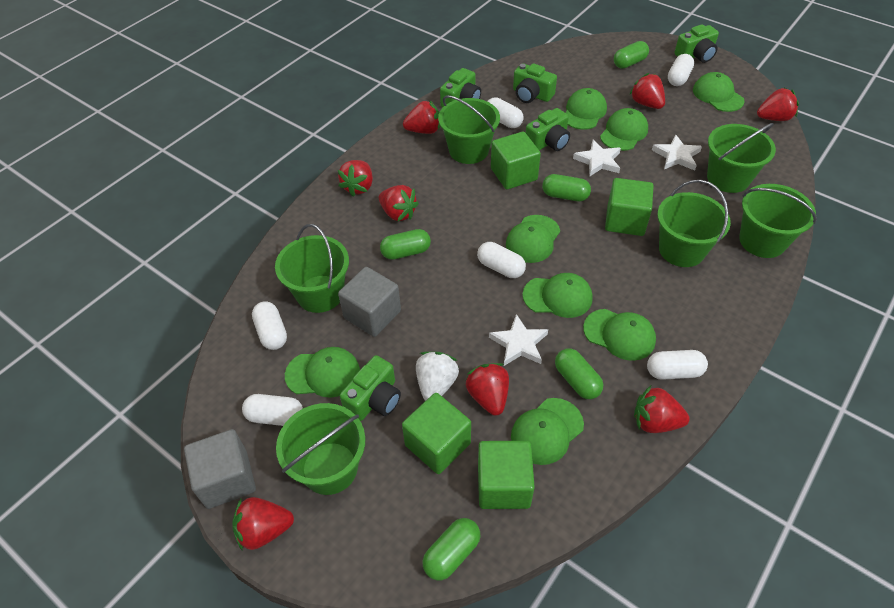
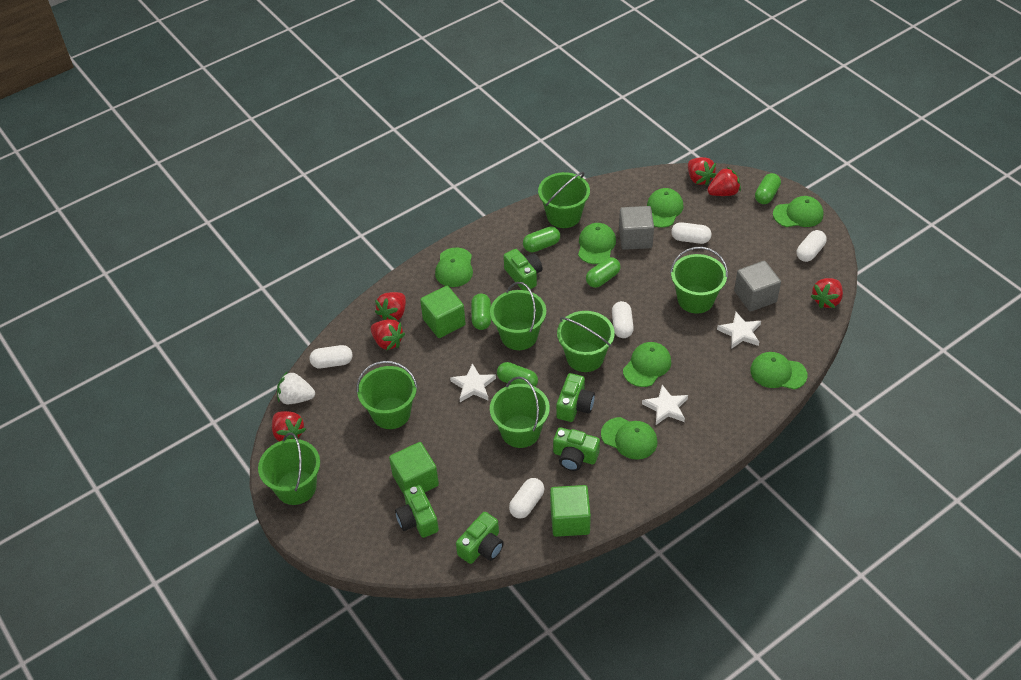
green bucket: 6 -> 7
green cap: 8 -> 7
green cube: 4 -> 3
red strawberry: 8 -> 6
white capsule: 6 -> 5

